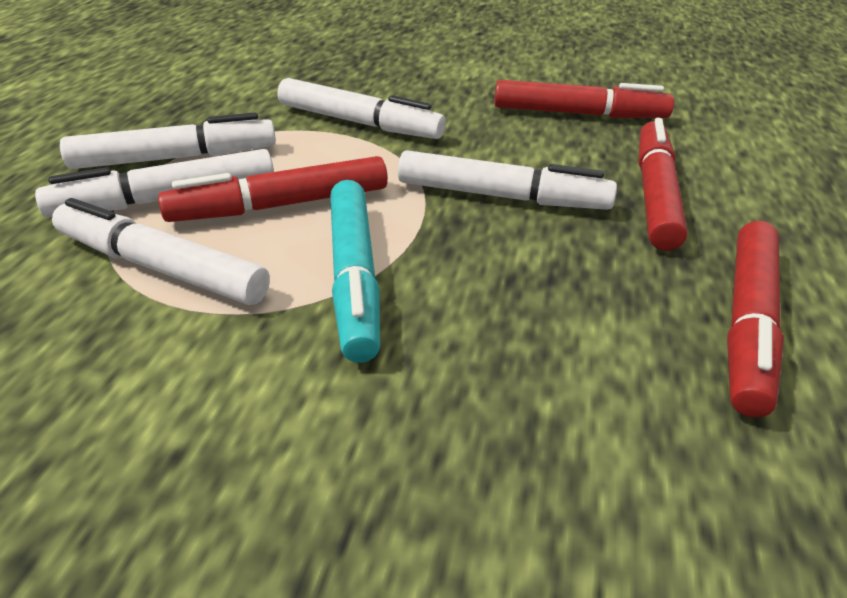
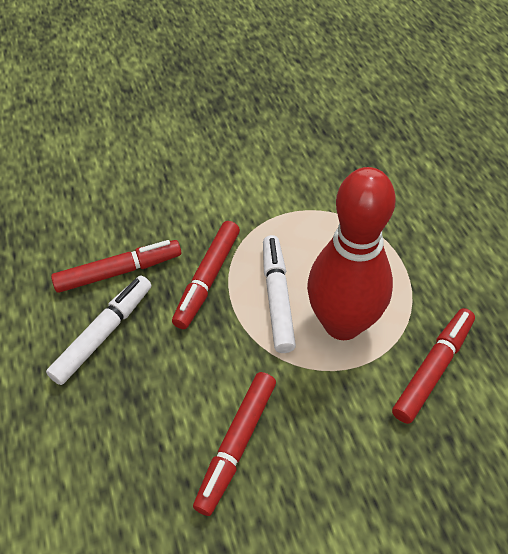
red bowling pin: 0 -> 1
turquoise marker: 1 -> 0
white marker: 5 -> 2

